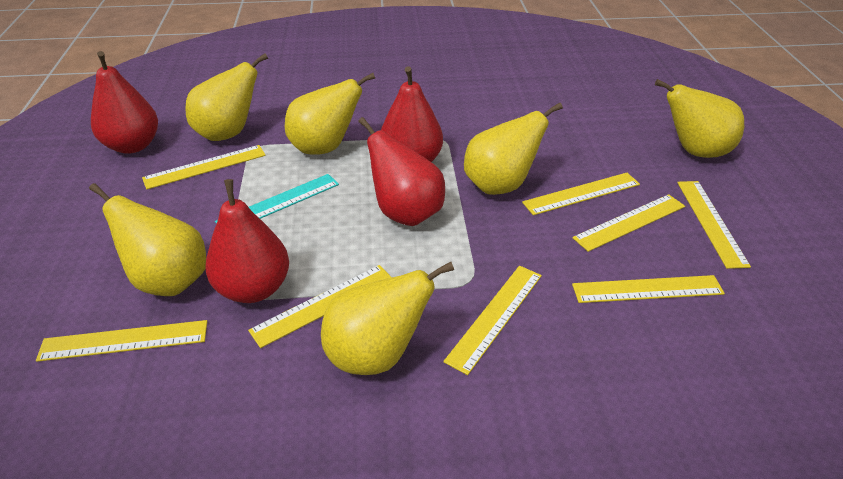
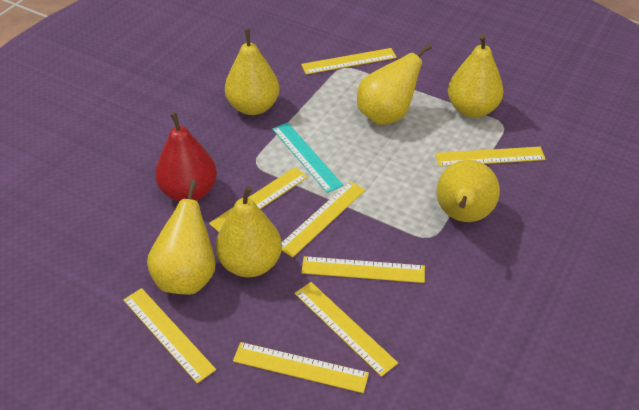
red pear: 4 -> 1

